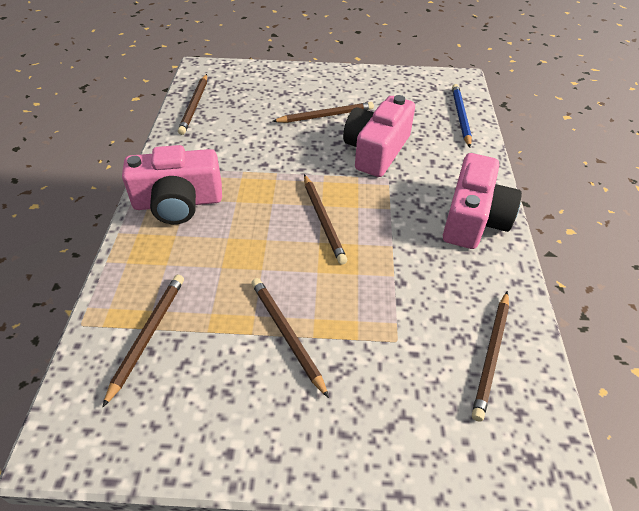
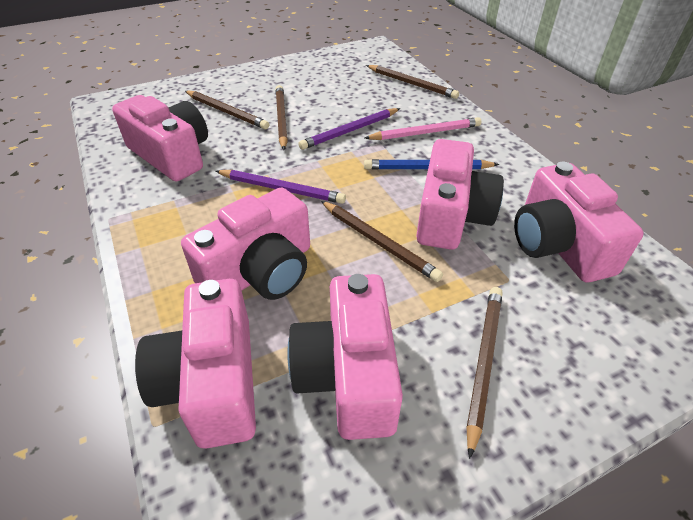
brown pencil: 6 -> 5
pink camera: 3 -> 6
pink pencil: 0 -> 1
purple pencil: 0 -> 2

